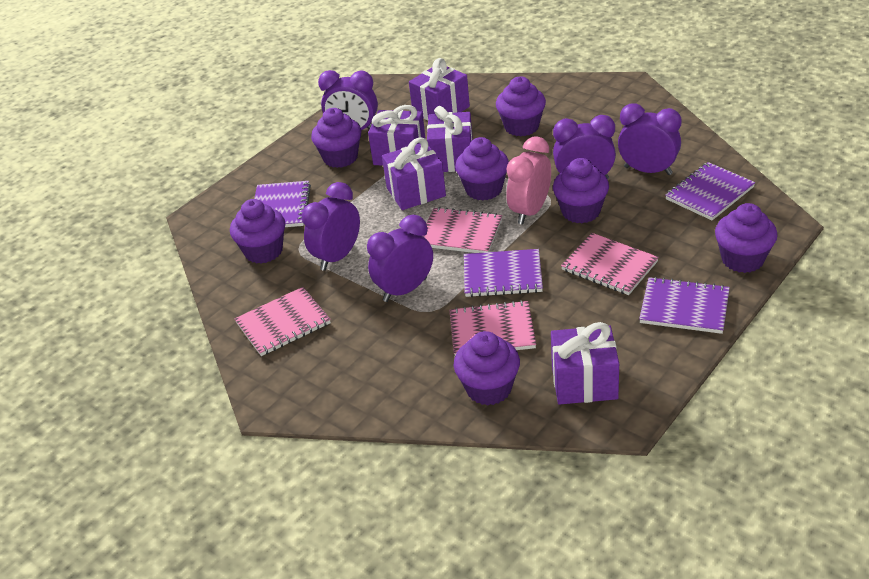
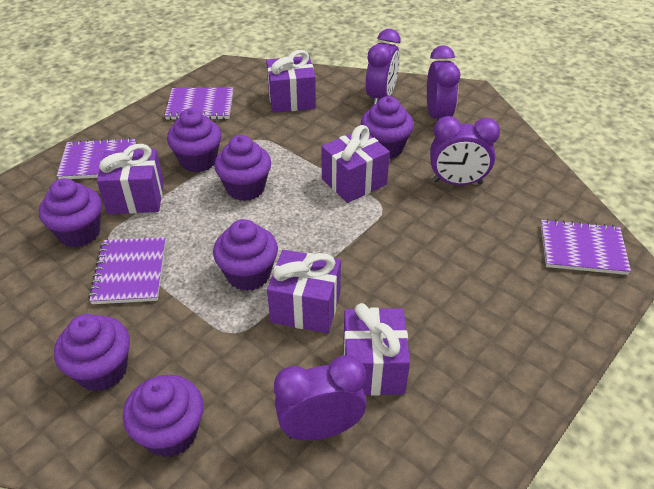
pink clock: 1 -> 0
pink notebook: 4 -> 0
purple clock: 5 -> 4

